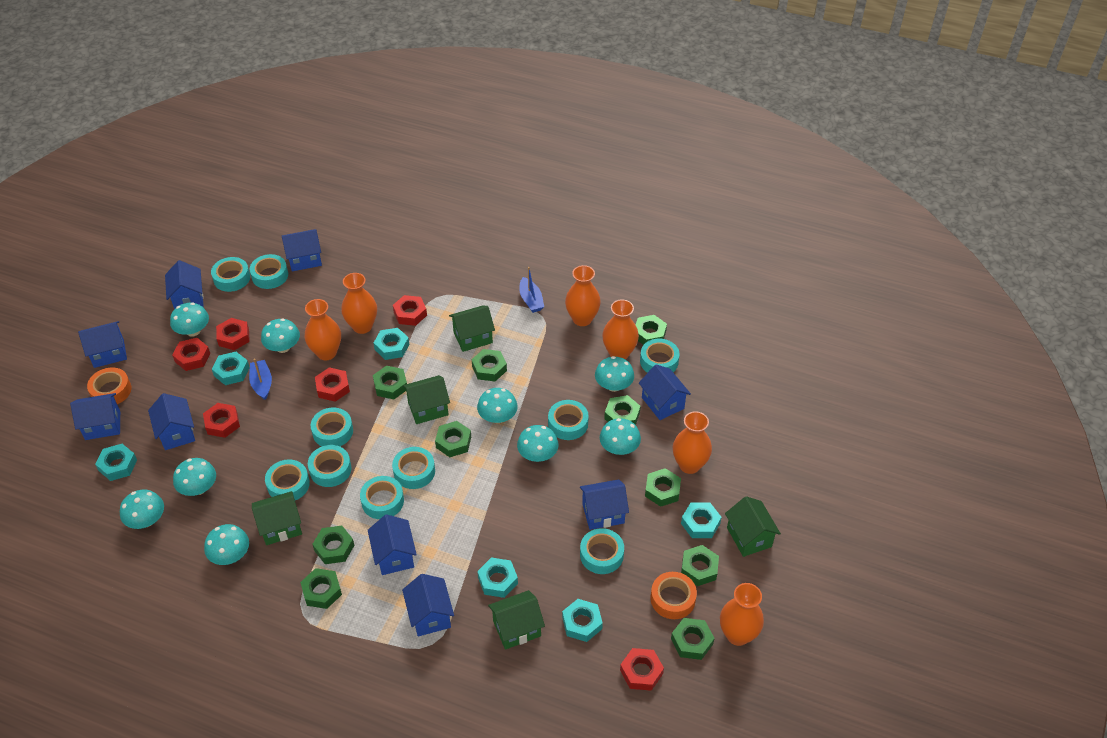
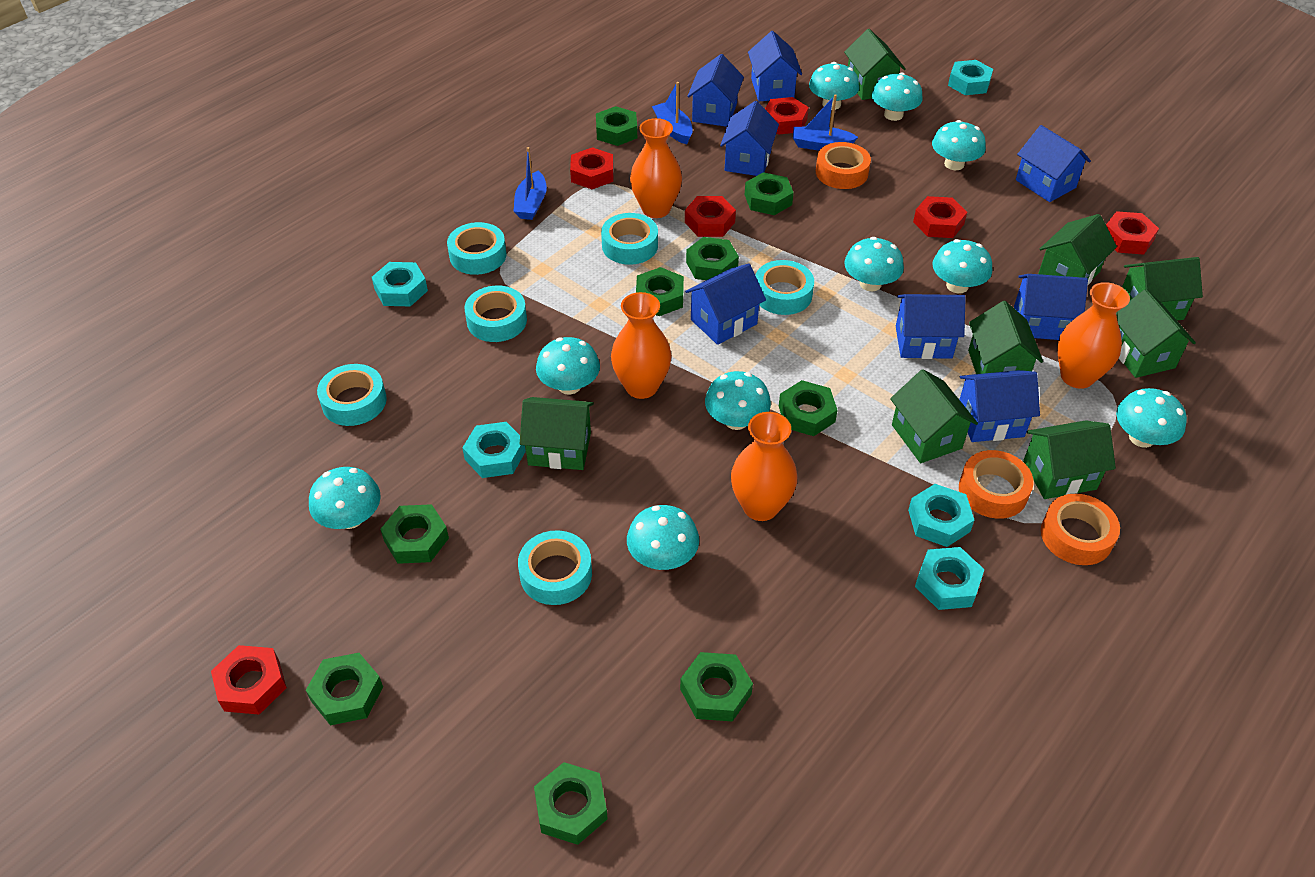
blue boat: 2 -> 3
blue house: 9 -> 8
green house: 5 -> 8
green nut: 10 -> 9
orange tape: 2 -> 3
orange vase: 6 -> 4
turquoise mushroom: 9 -> 10
turquoise nut: 6 -> 5
turquoise tape: 10 -> 6

